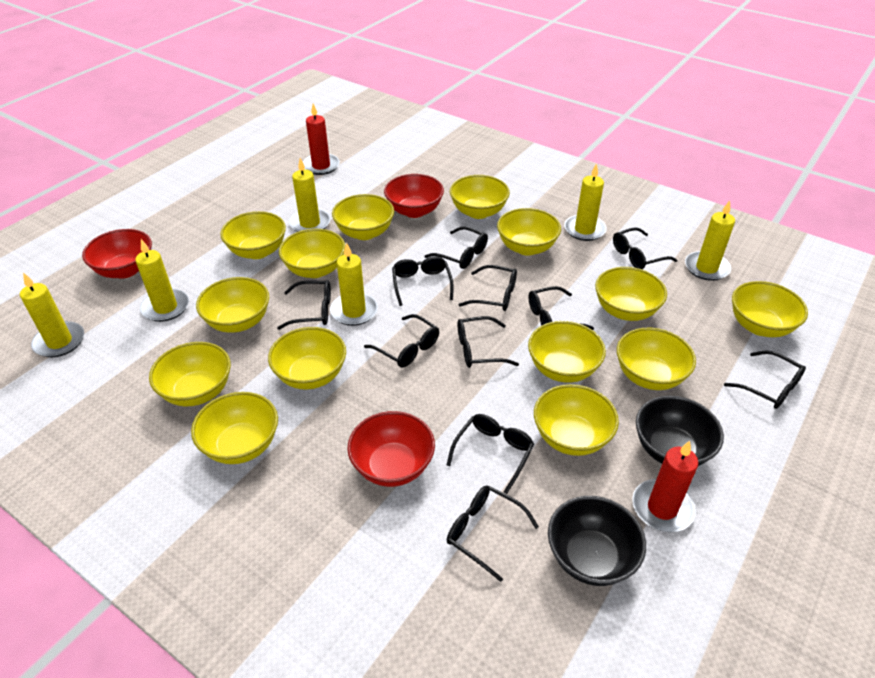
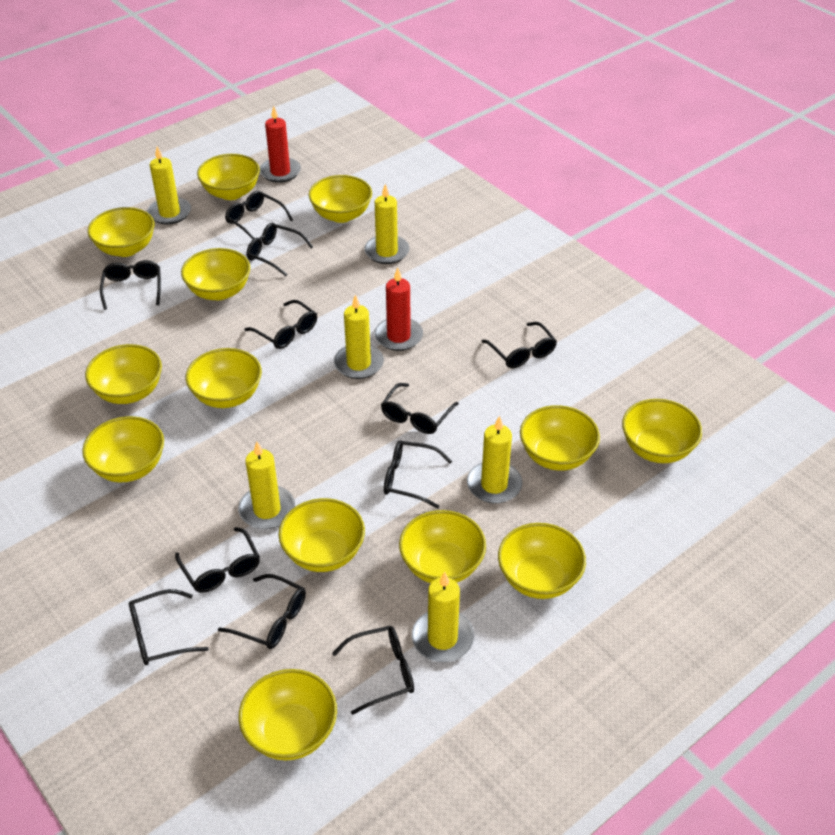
black bowl: 2 -> 0
red bowl: 3 -> 0
yellow bowl: 14 -> 13

